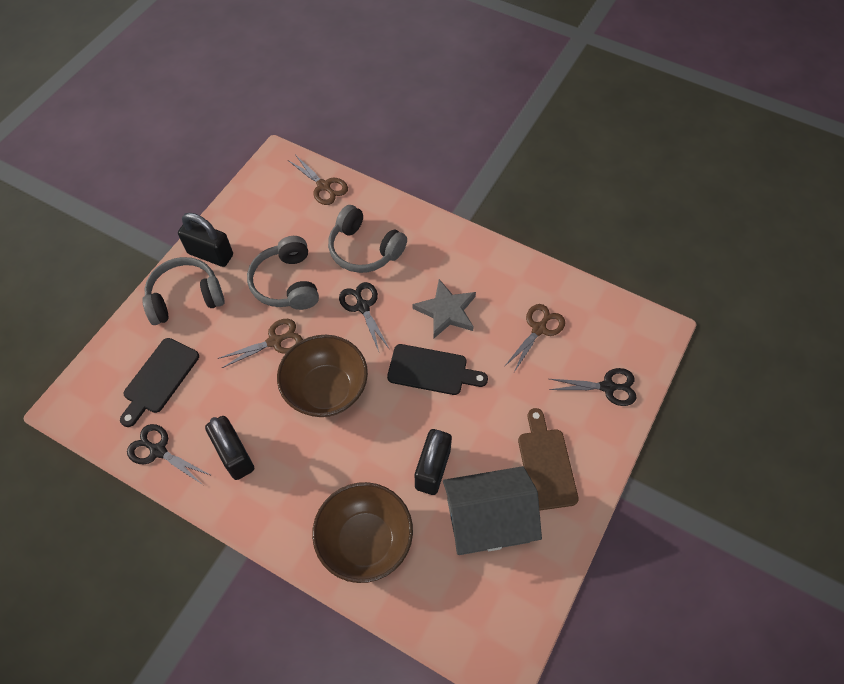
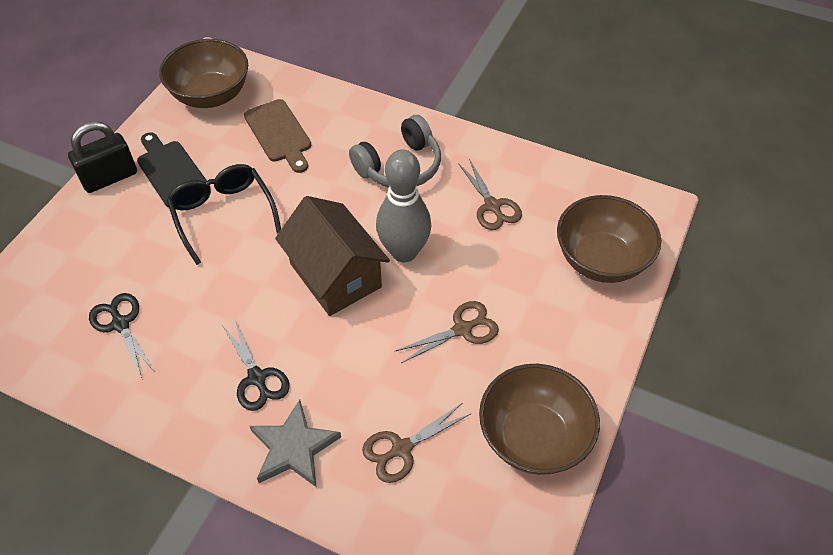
black cutting board: 2 -> 1
black glasses: 0 -> 1
black padlock: 3 -> 1
black scissors: 3 -> 2
brown bowl: 2 -> 3
brown house: 0 -> 1
grey bowling pin: 0 -> 1
grey headphones: 3 -> 1
grey house: 1 -> 0

